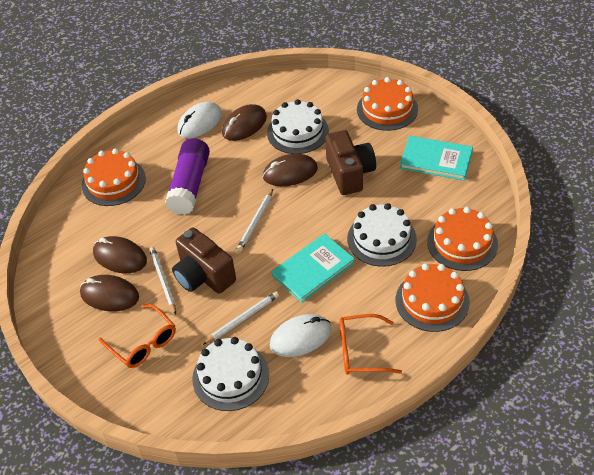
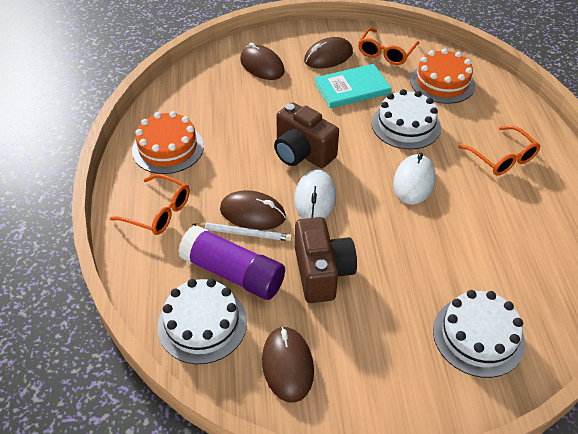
orange cake: 4 -> 2
orange glasses: 2 -> 3
turquoise book: 2 -> 1
white pencil: 3 -> 1

